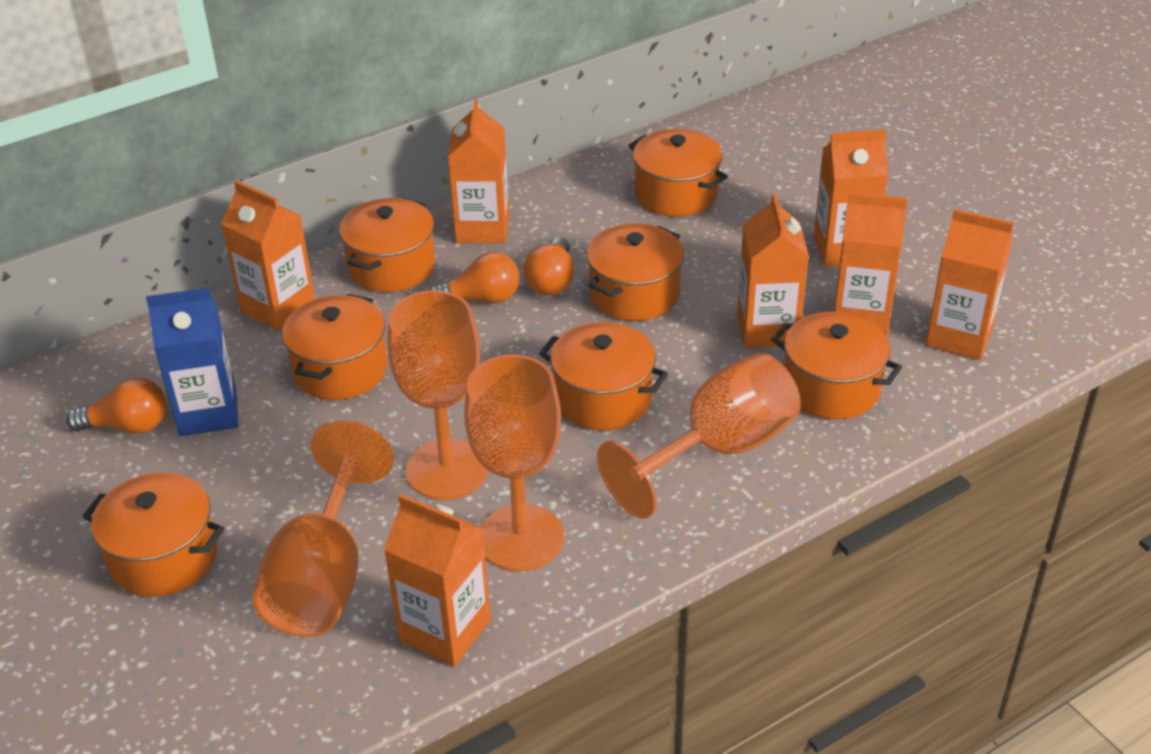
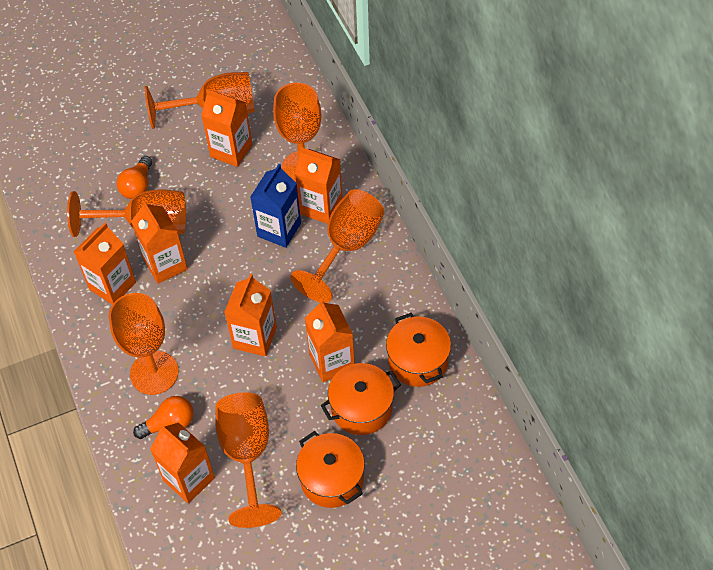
orange goblet: 4 -> 6
orange light bulb: 3 -> 2
orange pot: 7 -> 3

